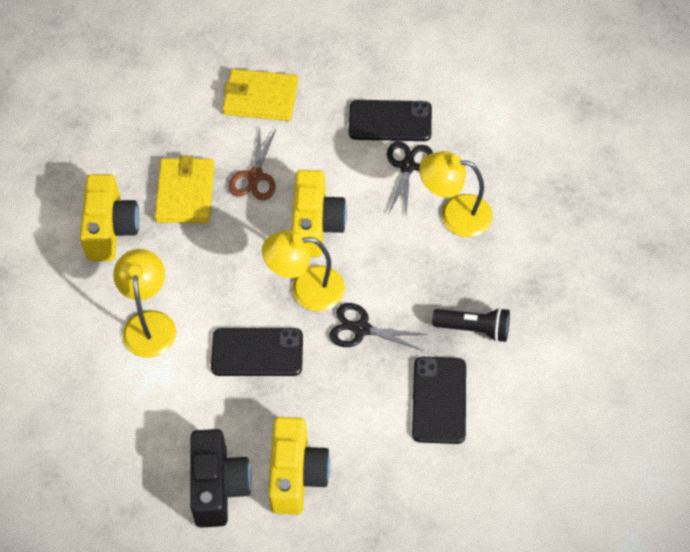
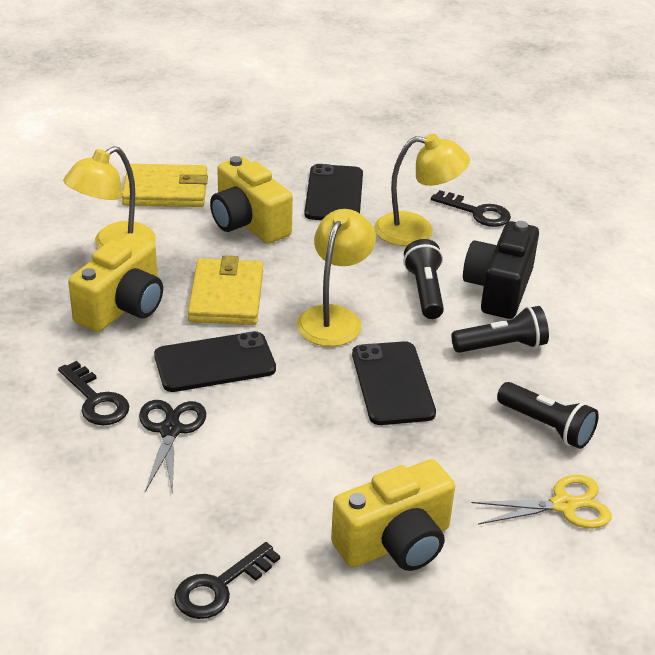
black flashlight: 1 -> 3
black key: 0 -> 3
black scissors: 2 -> 1
brown scissors: 1 -> 0
yellow scissors: 0 -> 1

